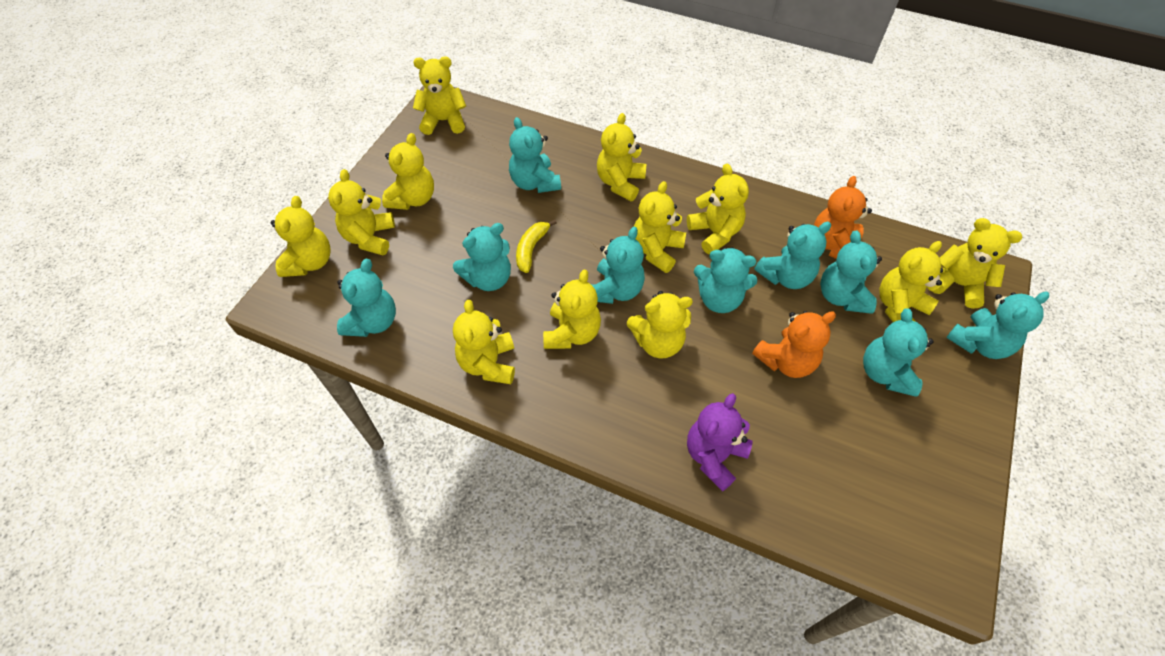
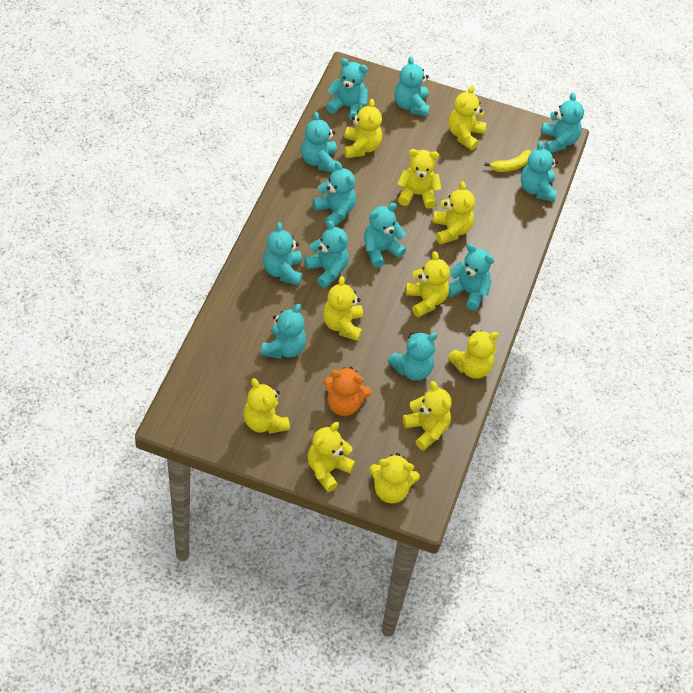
orange teddy bear: 2 -> 1
purple teddy bear: 1 -> 0
turquoise teddy bear: 9 -> 12
yellow teddy bear: 12 -> 11

